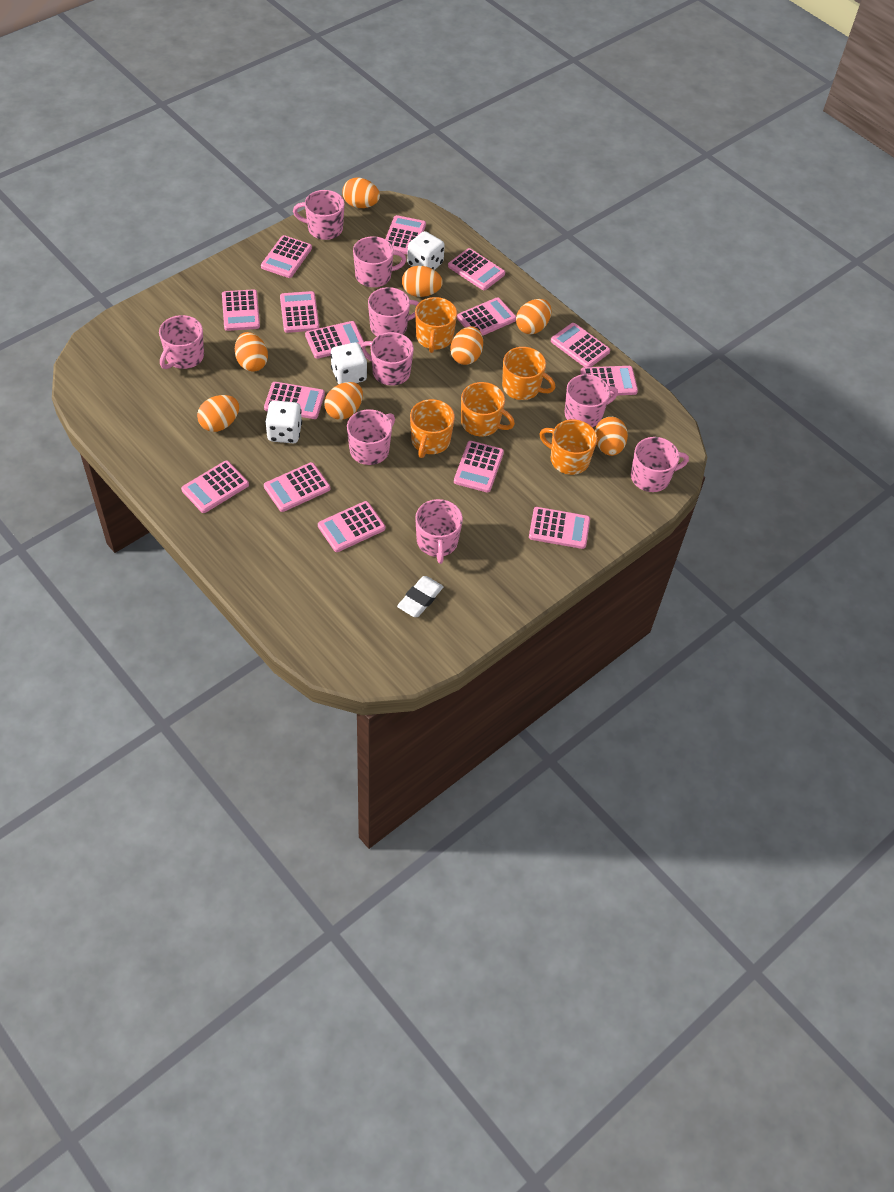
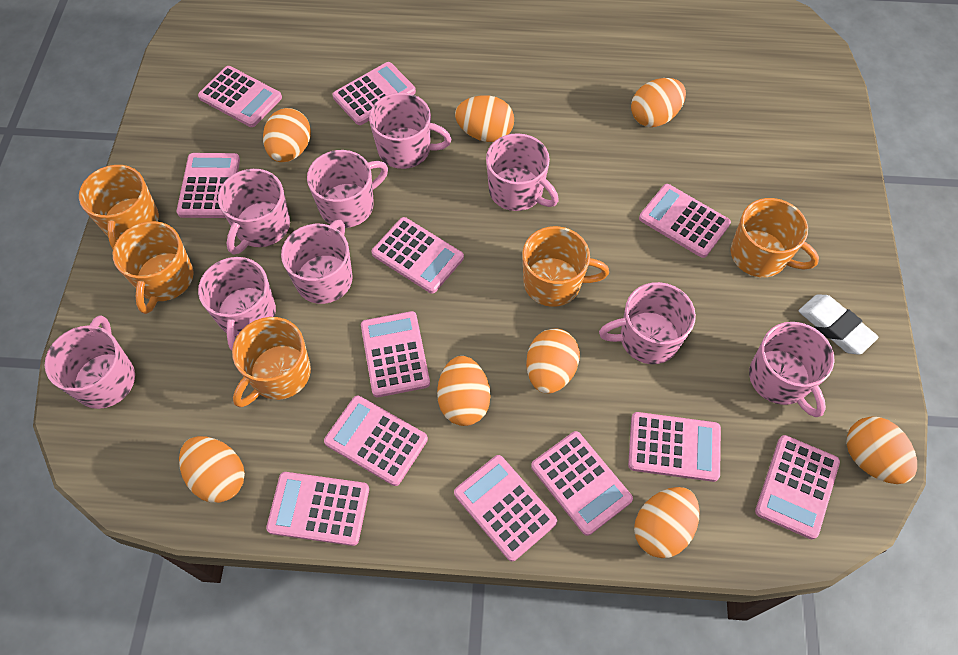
pink calculator: 15 -> 12
white dice: 3 -> 0

